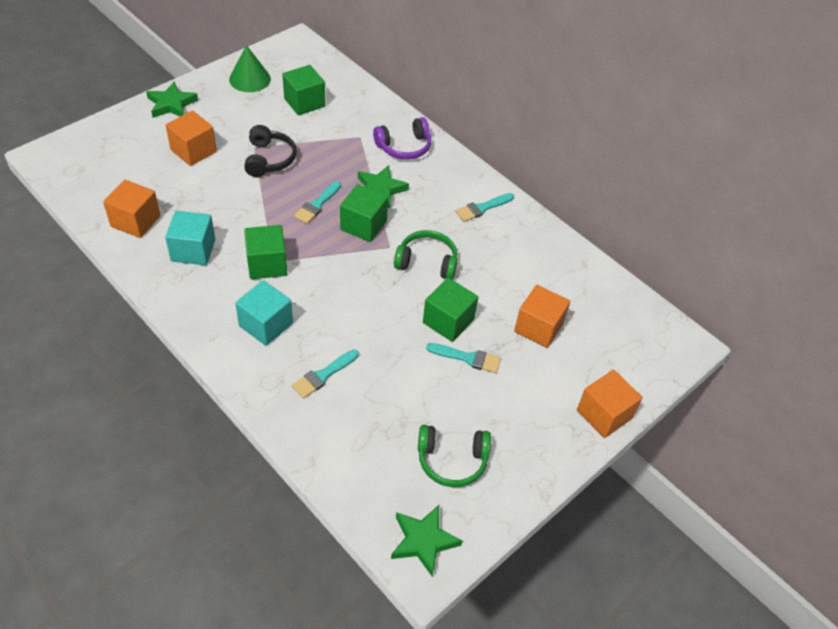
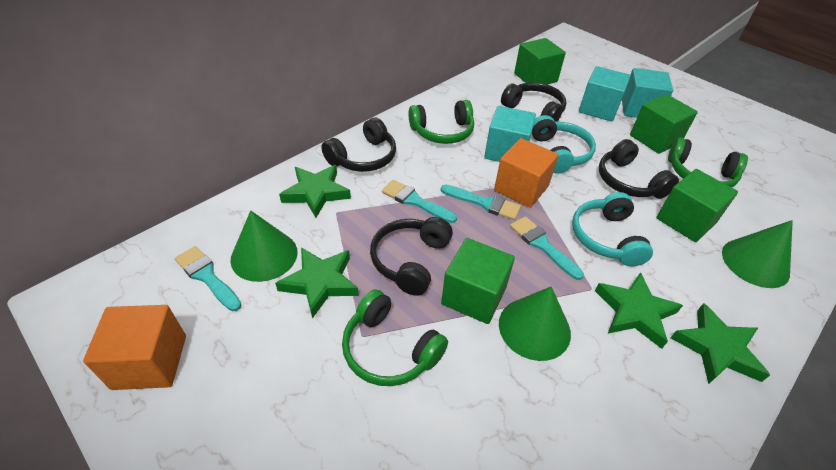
black headphones: 1 -> 4
green cone: 1 -> 3
green headphones: 2 -> 3
green star: 3 -> 4
orange cube: 4 -> 2
purple headphones: 1 -> 0
turquoise cube: 2 -> 3
turquoise headphones: 0 -> 2

